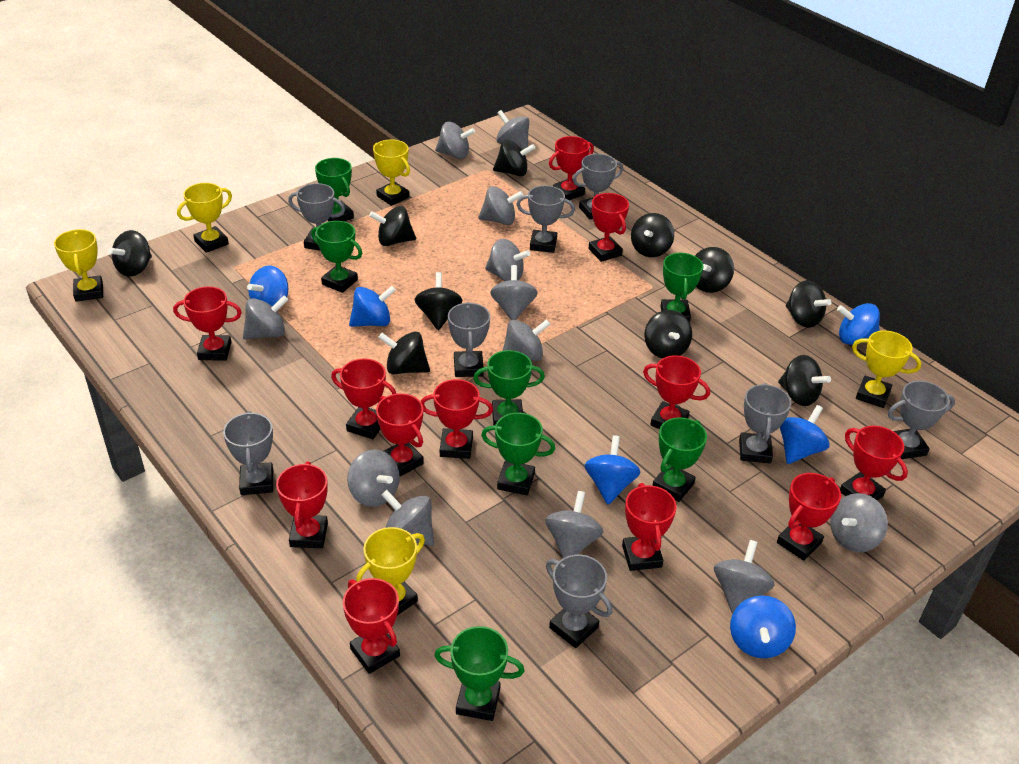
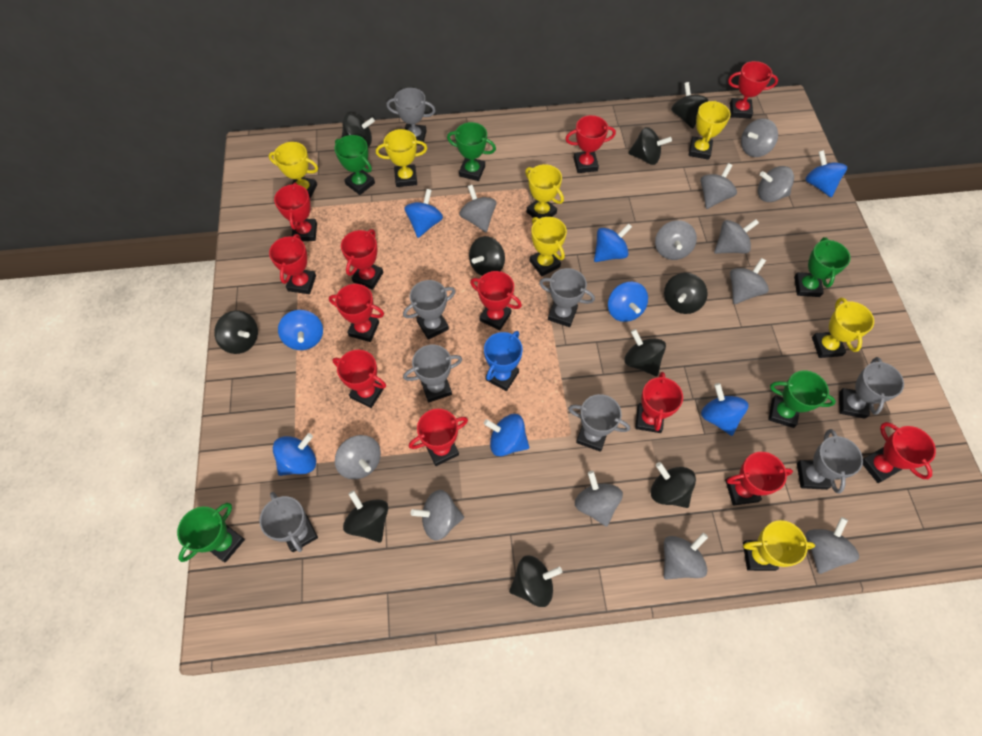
blue spinning top: 6 -> 8
blue trophy: 0 -> 1
green trophy: 7 -> 5
yellow trophy: 5 -> 7

